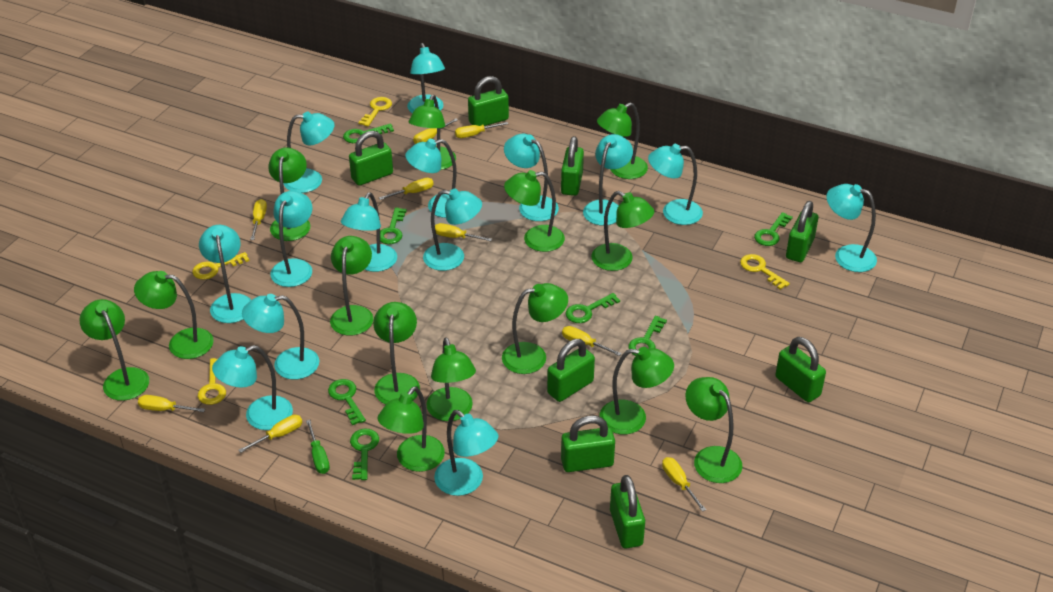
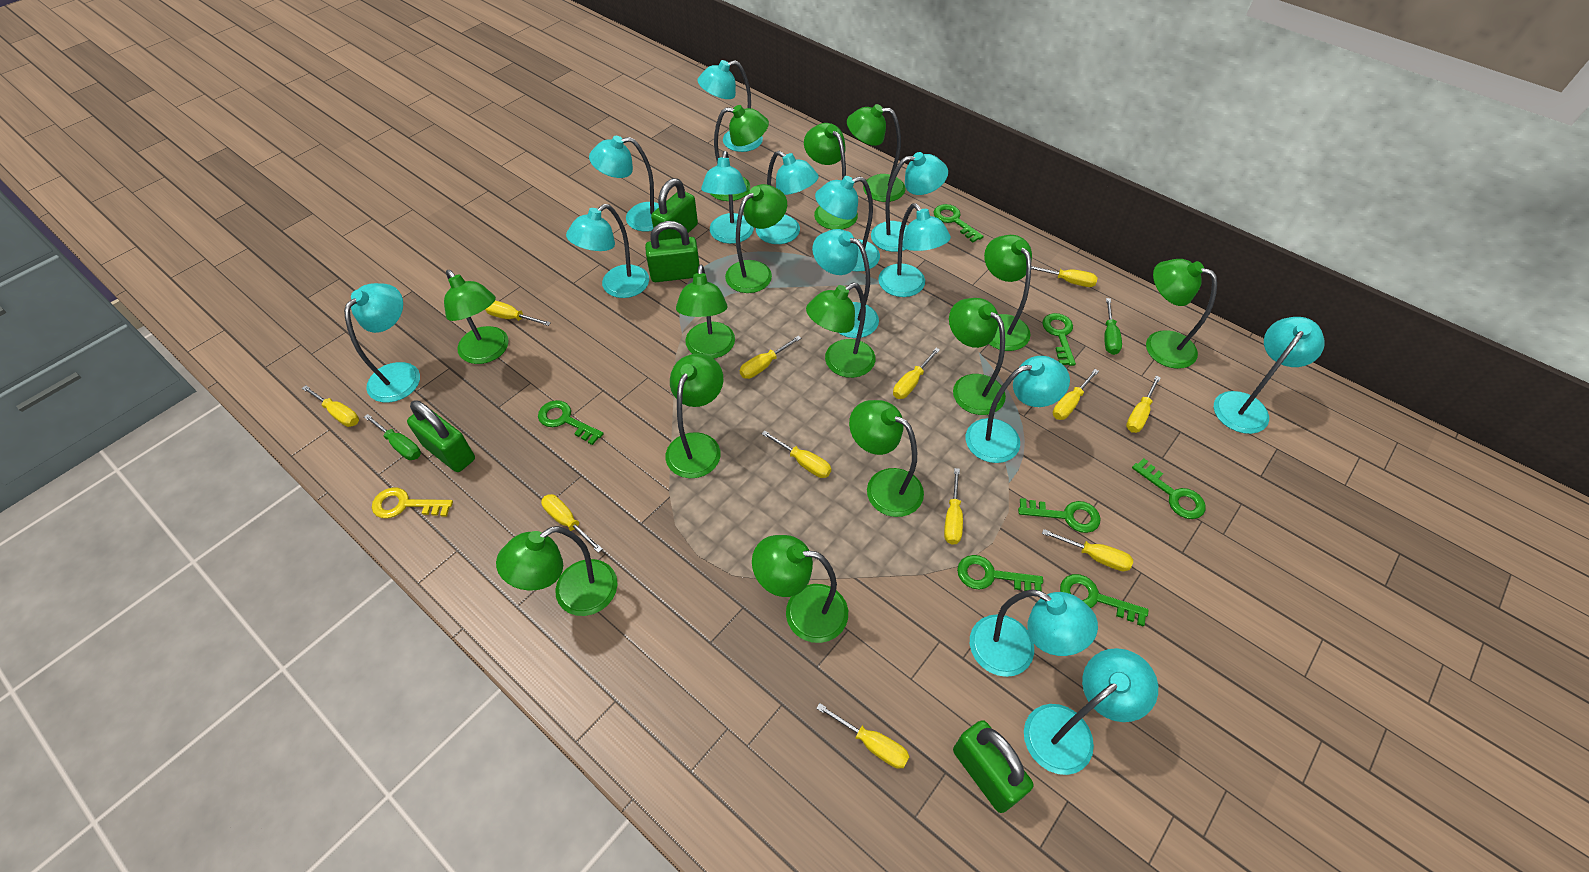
green padlock: 8 -> 4
green screwdriver: 1 -> 2
yellow key: 4 -> 1
yellow screwdriver: 9 -> 12

